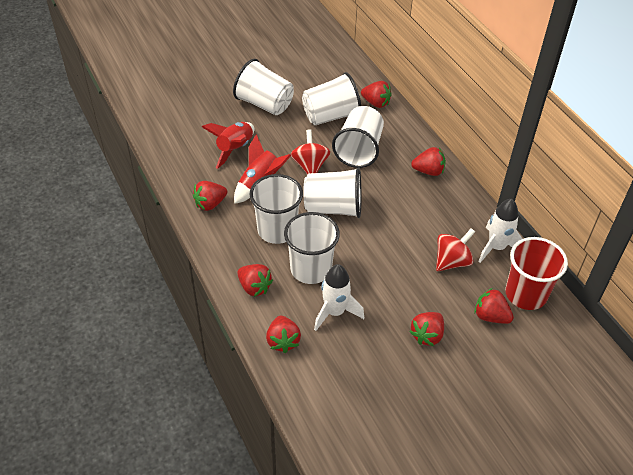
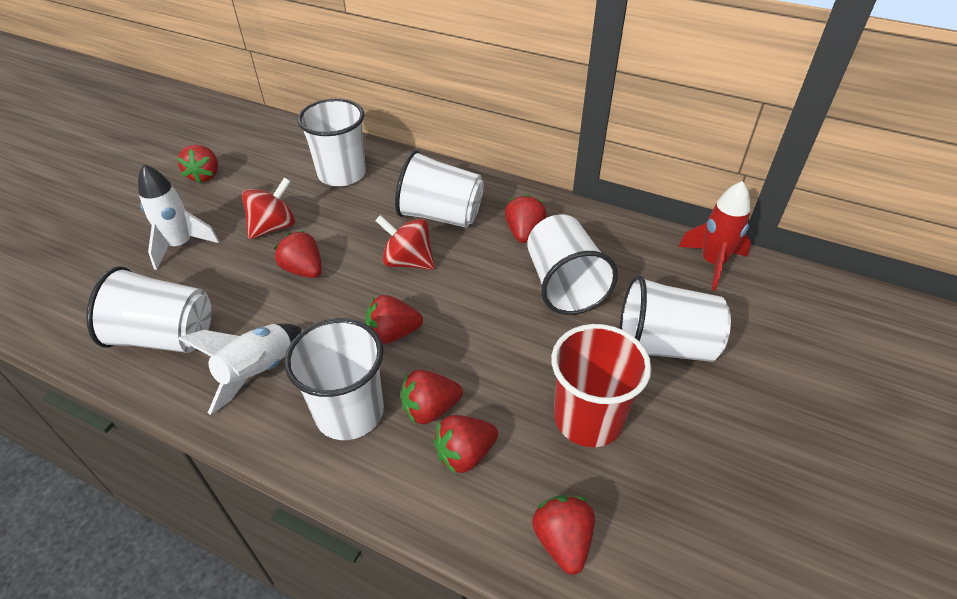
red rocket: 2 -> 1

